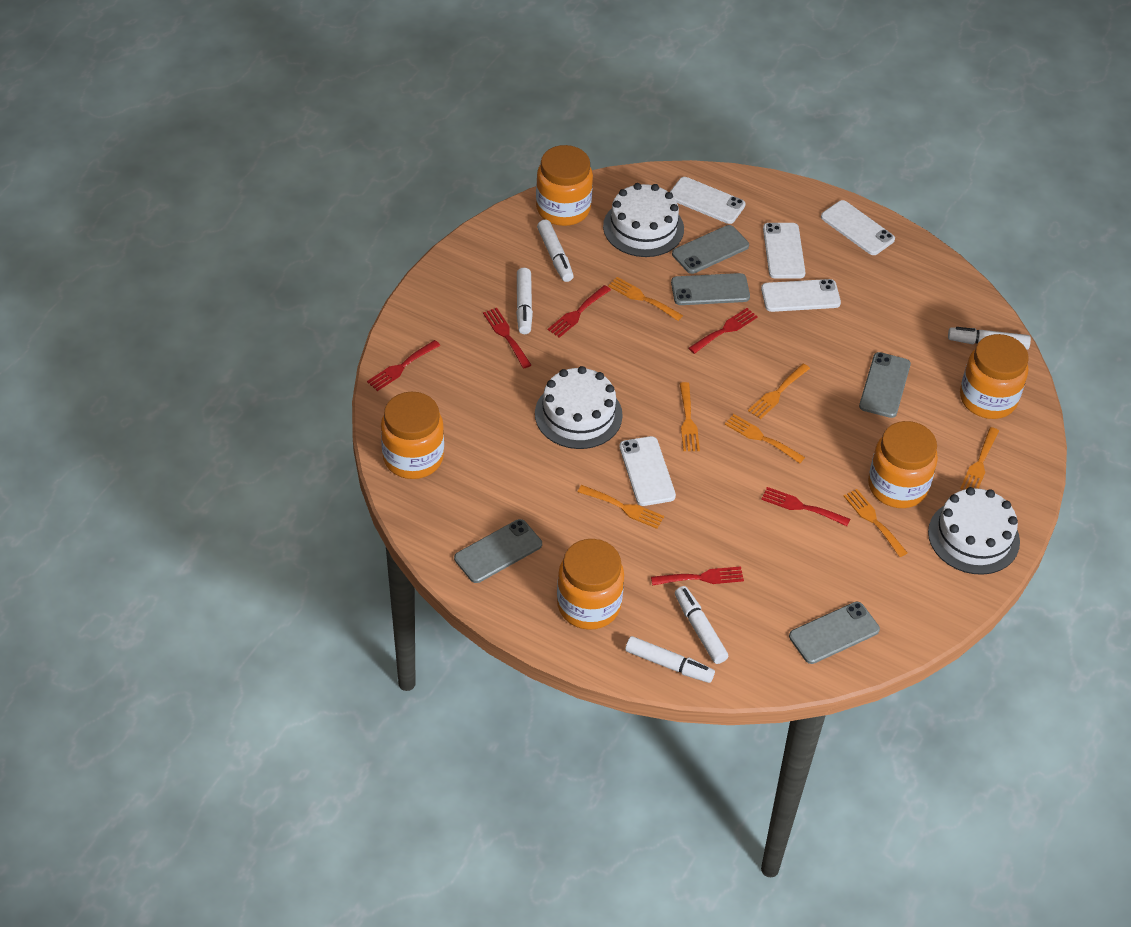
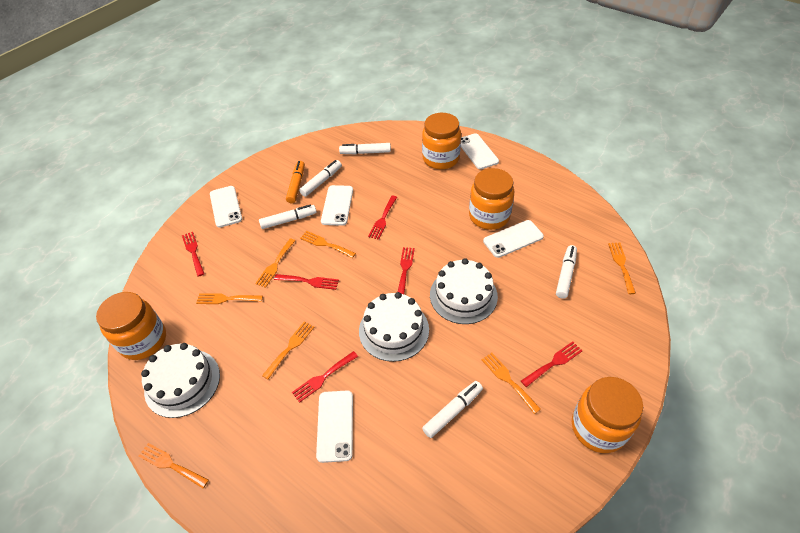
grey phone: 5 -> 0
orange jar: 5 -> 4
orange marker: 0 -> 1

